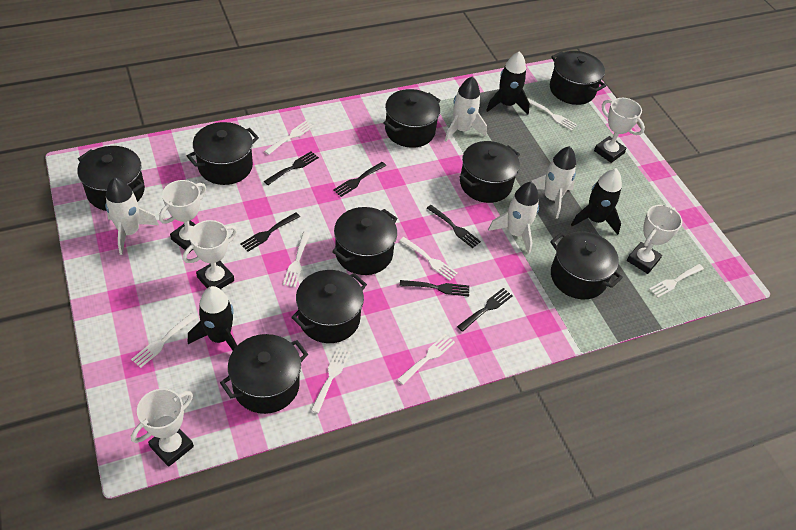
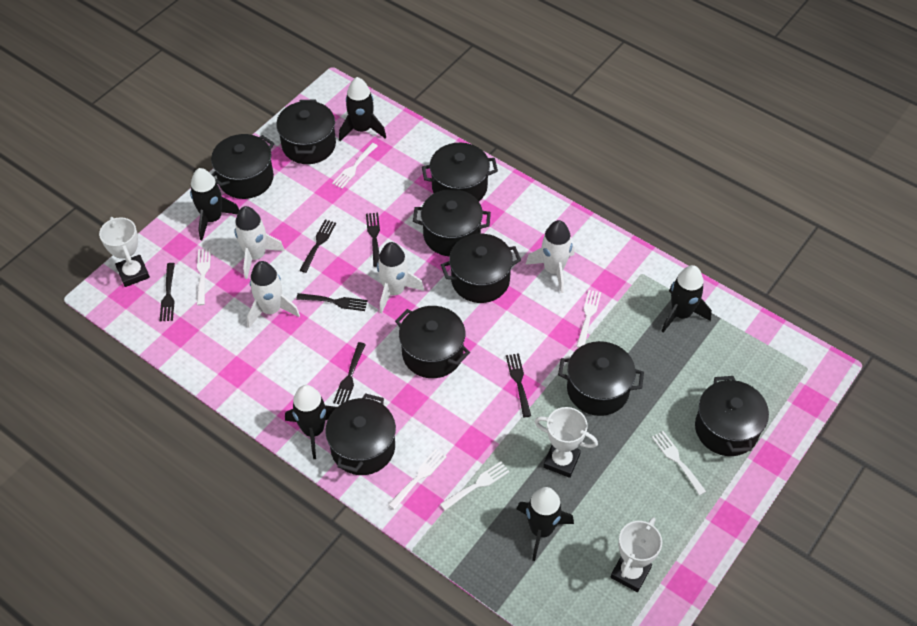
black rocket: 3 -> 5
white fork: 8 -> 6
white trophy: 5 -> 3

